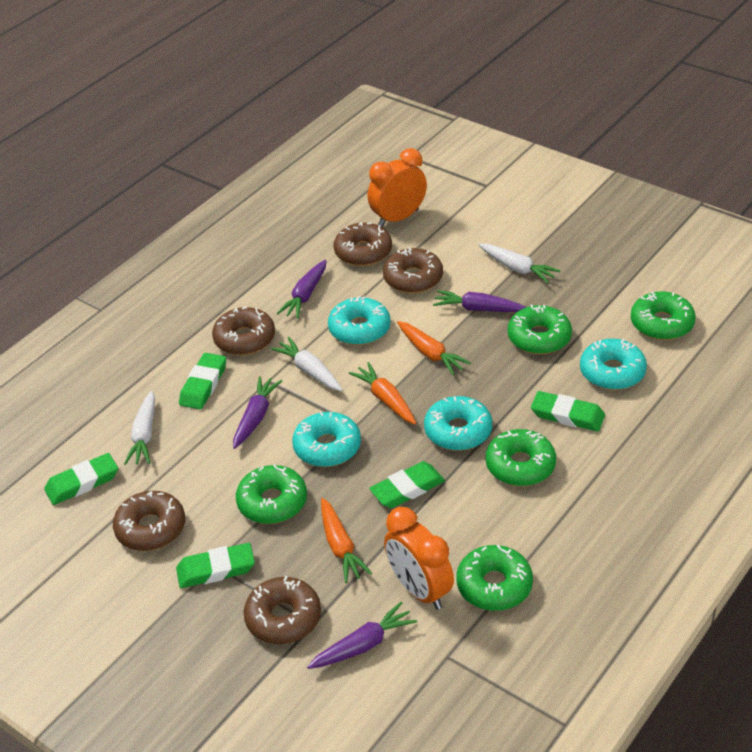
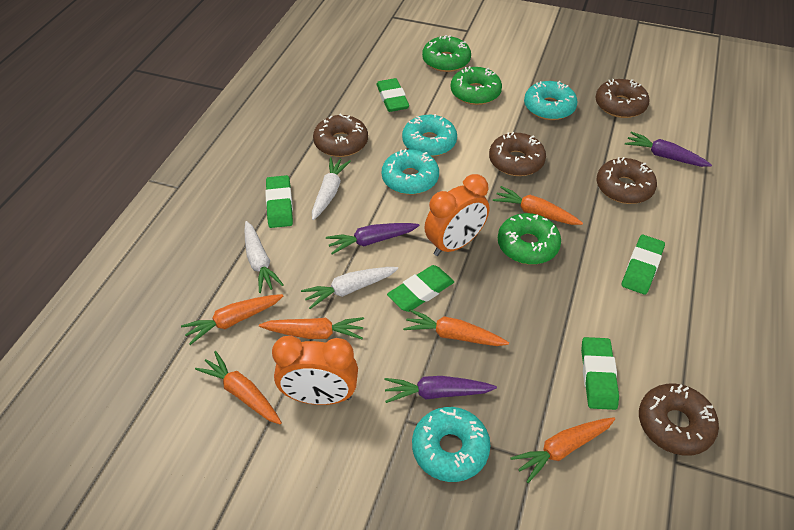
green donut: 5 -> 3
orange carrot: 3 -> 6
purple carrot: 4 -> 3

